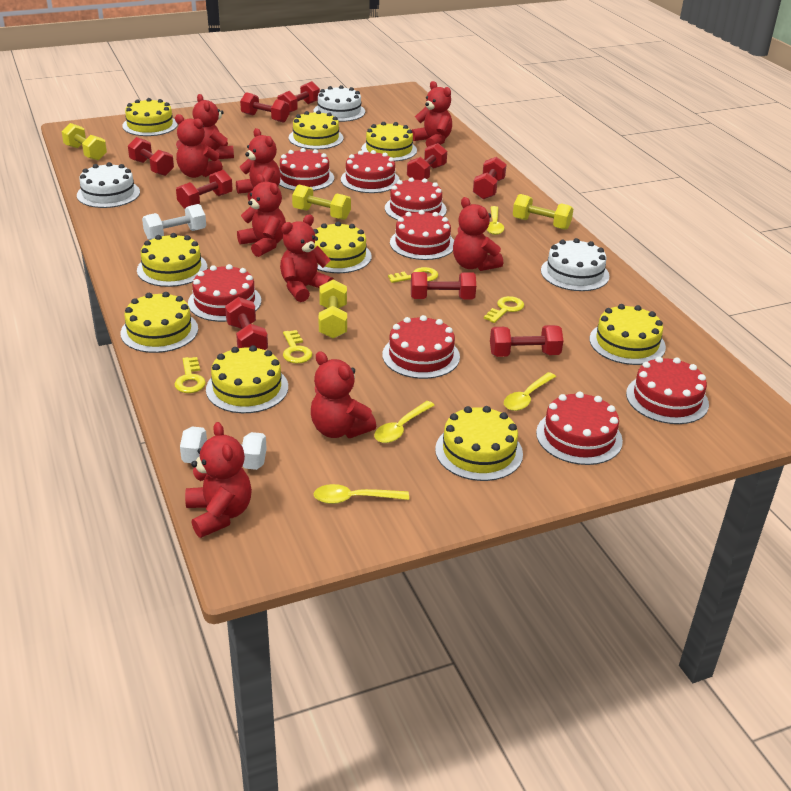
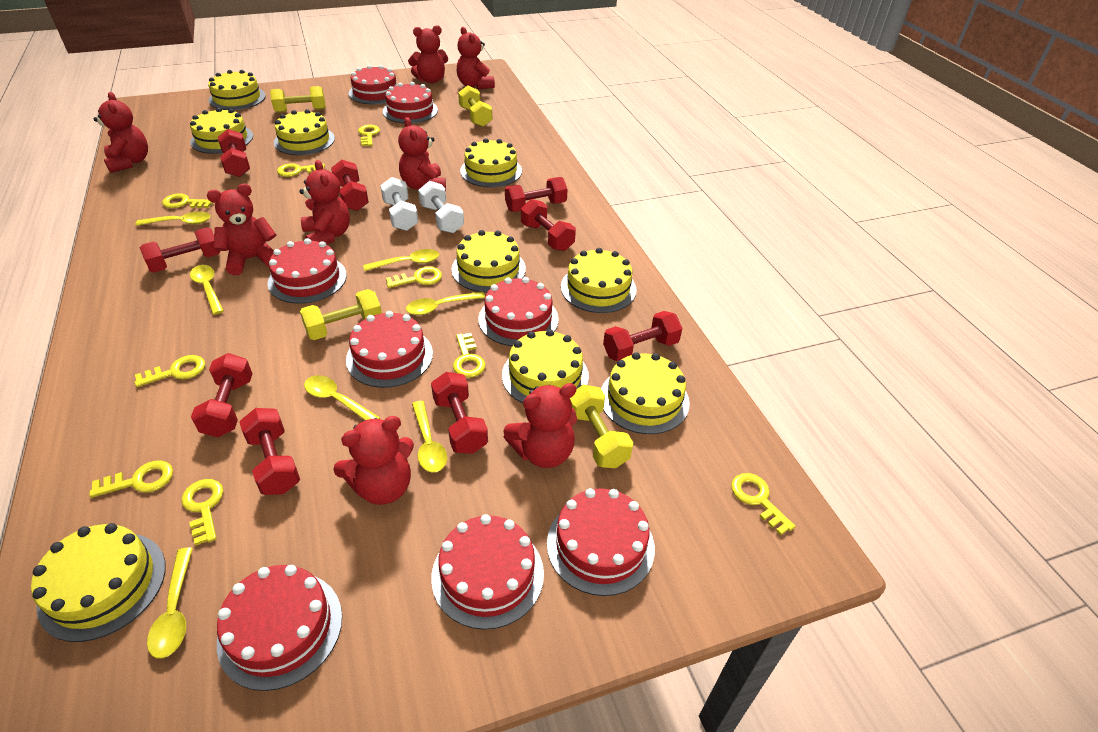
red teddy bear: 9 -> 8
white cake: 3 -> 0
yellow key: 4 -> 9
yellow spoon: 4 -> 7

